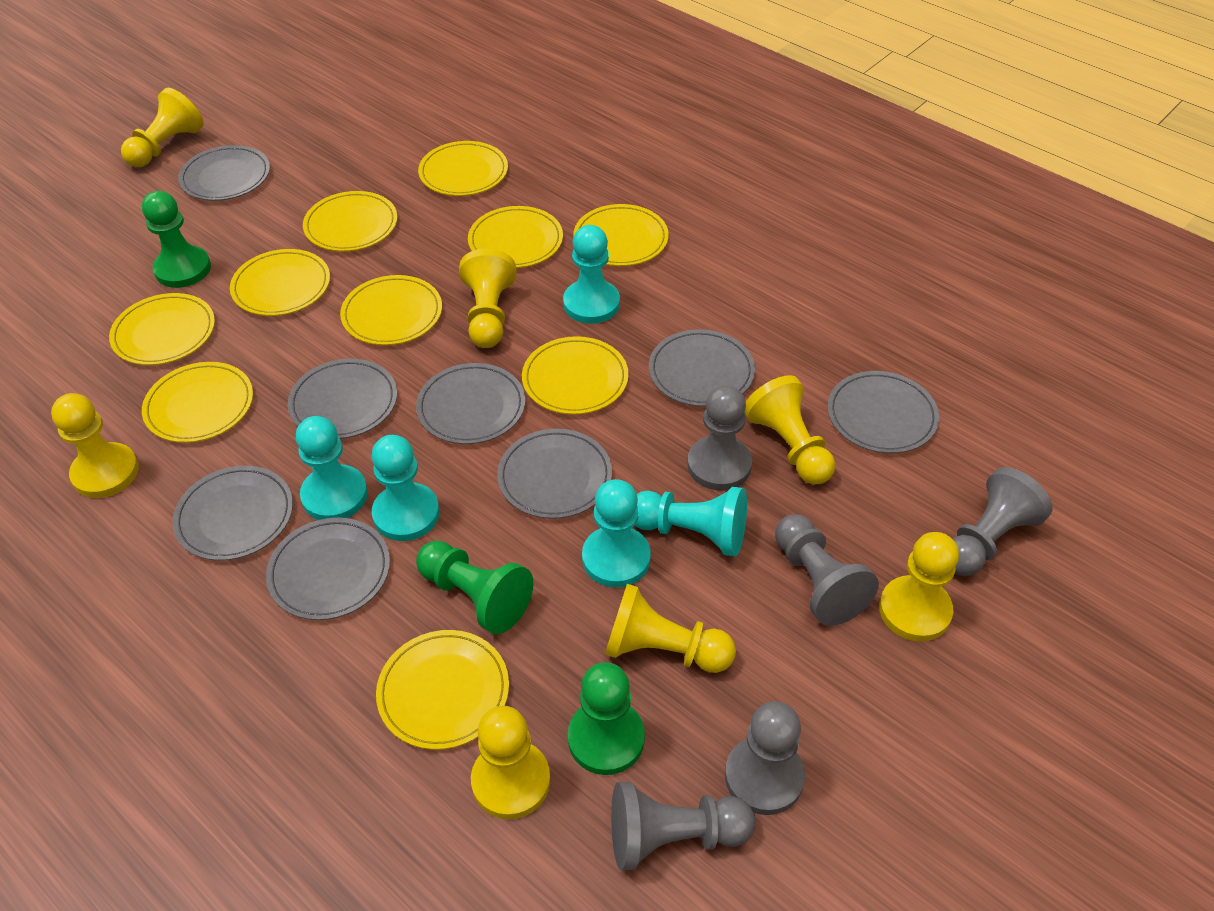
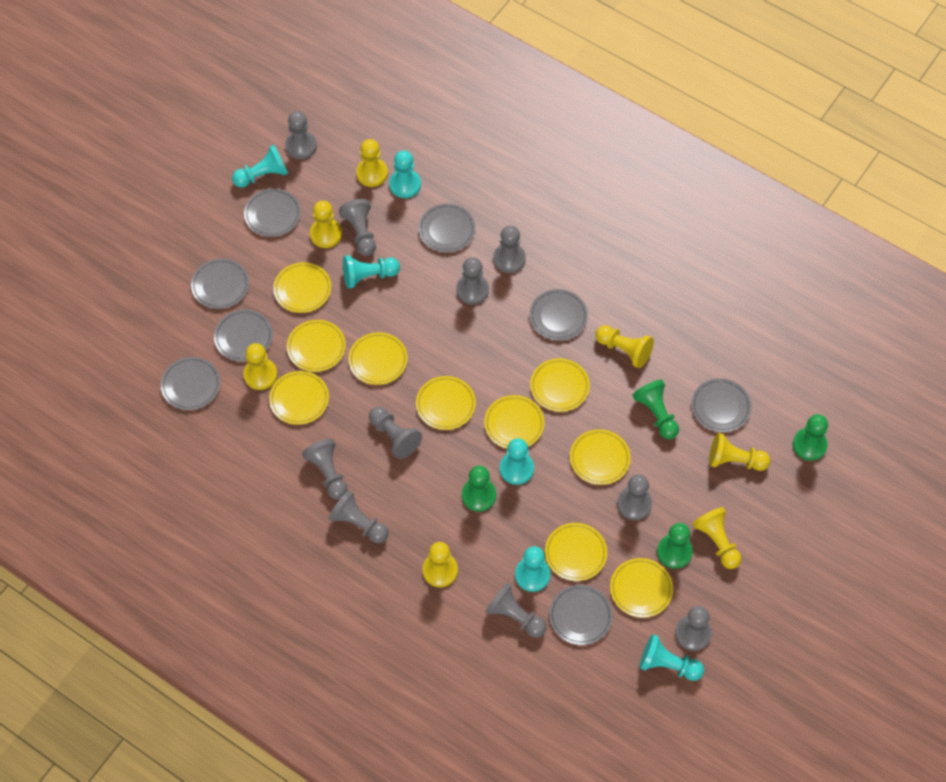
green pawn: 3 -> 4
grey pawn: 5 -> 10
turquoise pawn: 5 -> 6

